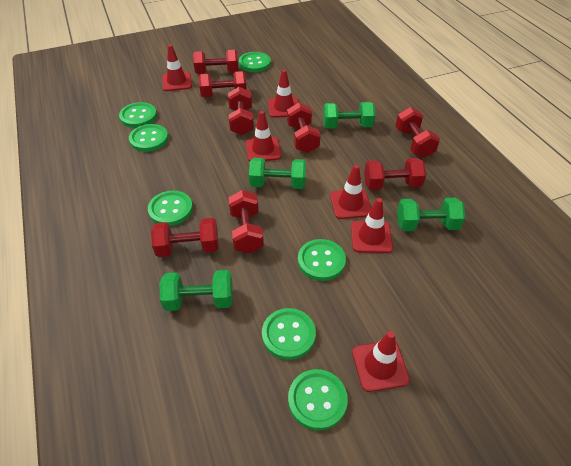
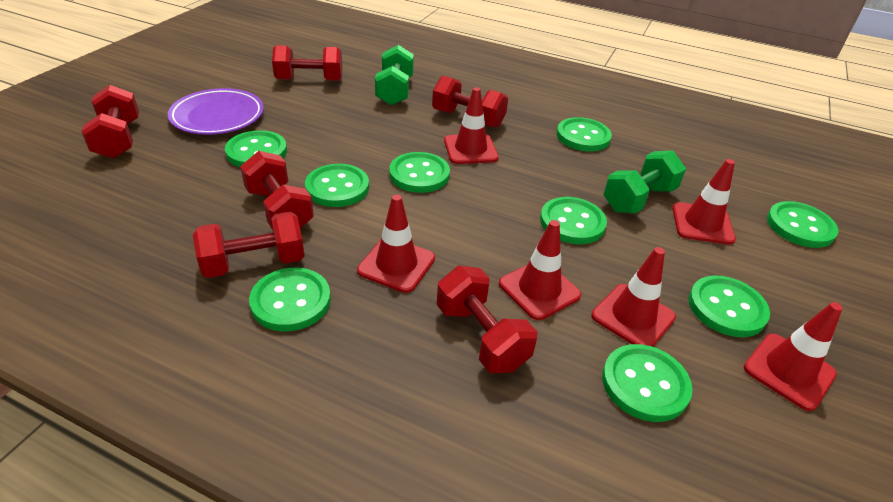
green button: 7 -> 9
green dumbbell: 4 -> 2
purple plate: 0 -> 1
red dumbbell: 8 -> 6

